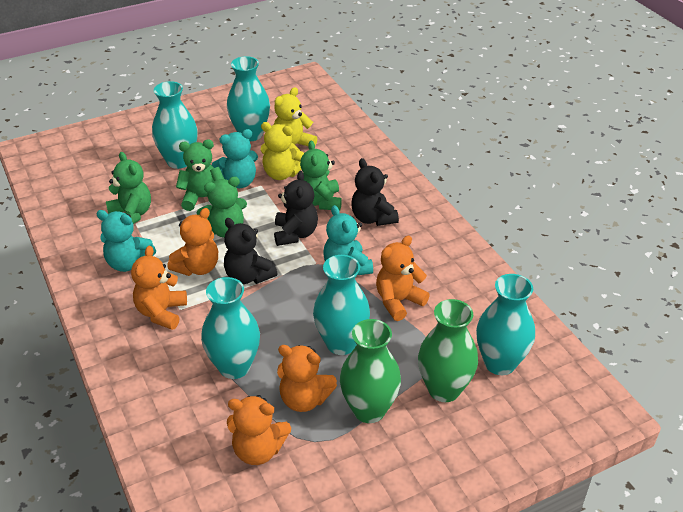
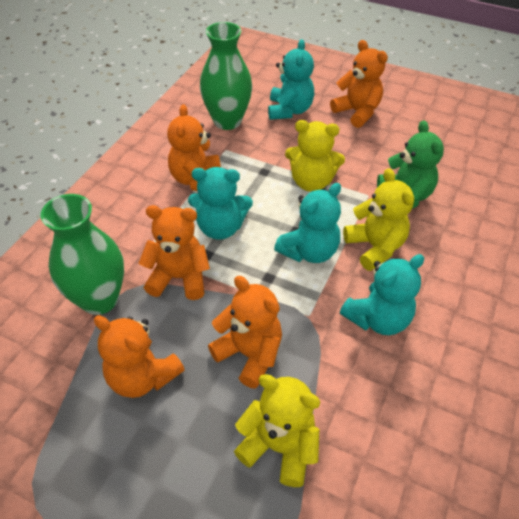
black teddy bear: 3 -> 0
green teddy bear: 4 -> 1
turquoise teddy bear: 3 -> 4
turquoise vase: 5 -> 0
yellow teddy bear: 2 -> 3

